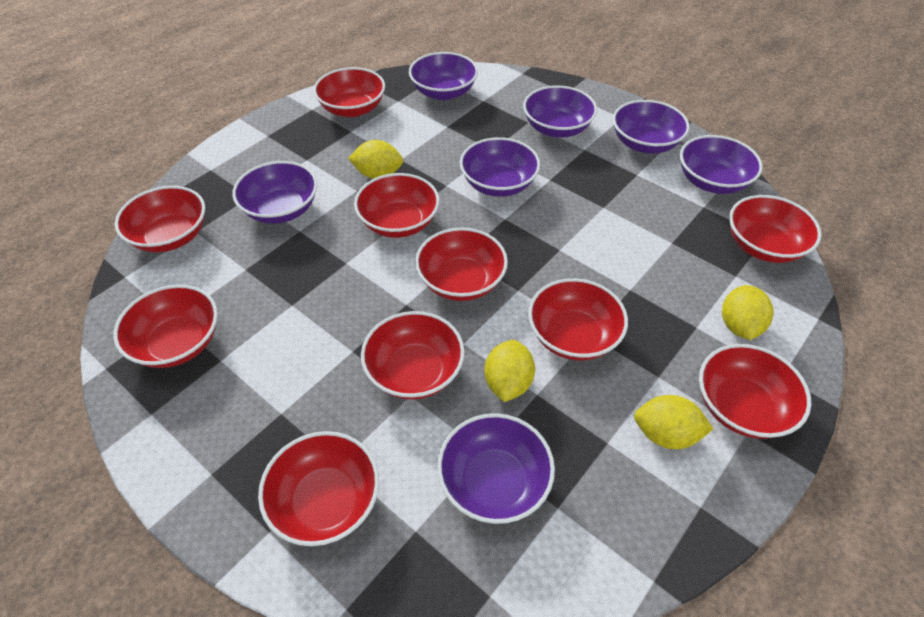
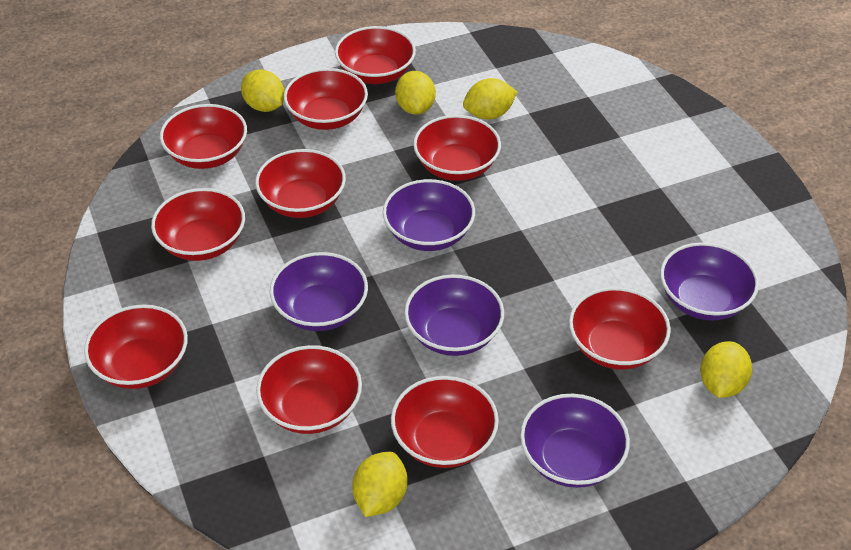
purple bowl: 7 -> 5
yellow lemon: 4 -> 5

